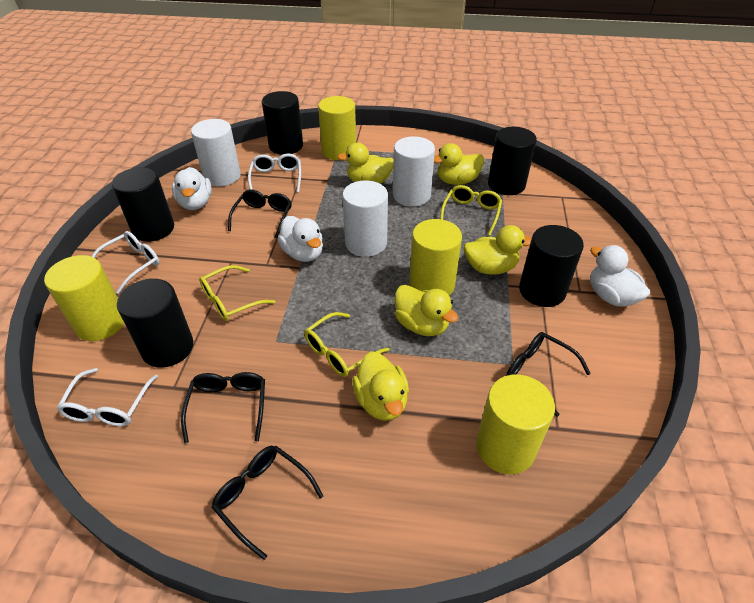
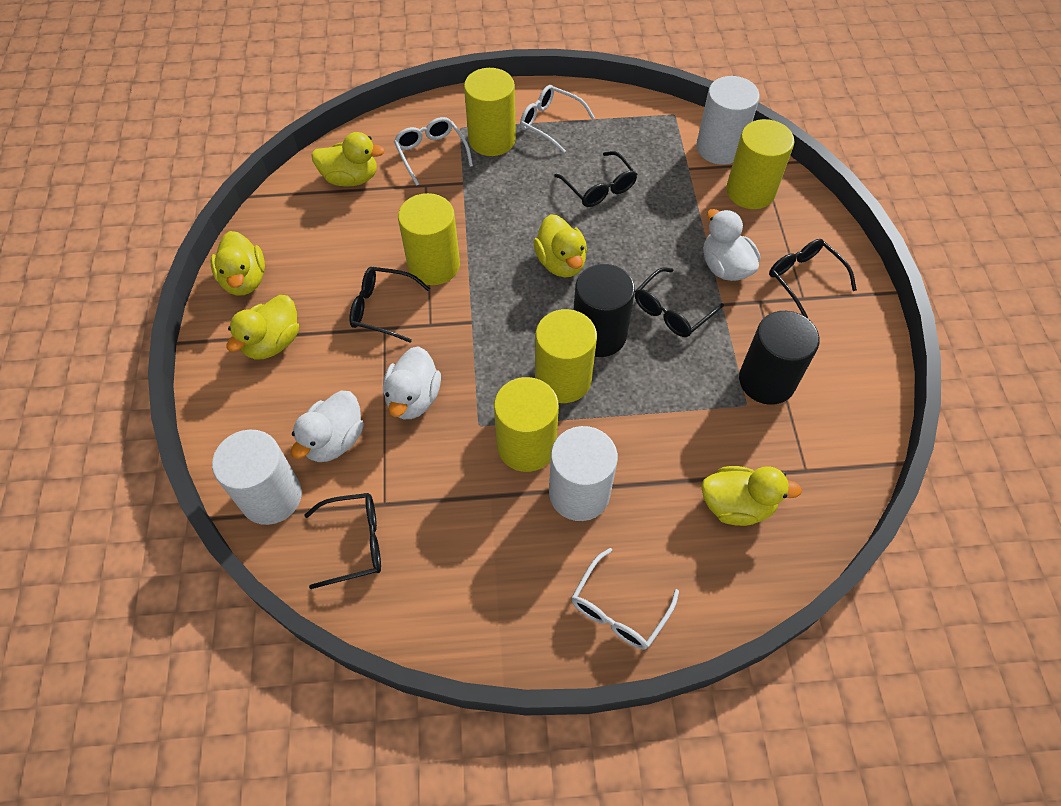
black cylinder: 5 -> 2
black glasses: 4 -> 5
yellow cylinder: 4 -> 5
yellow glasses: 3 -> 0

